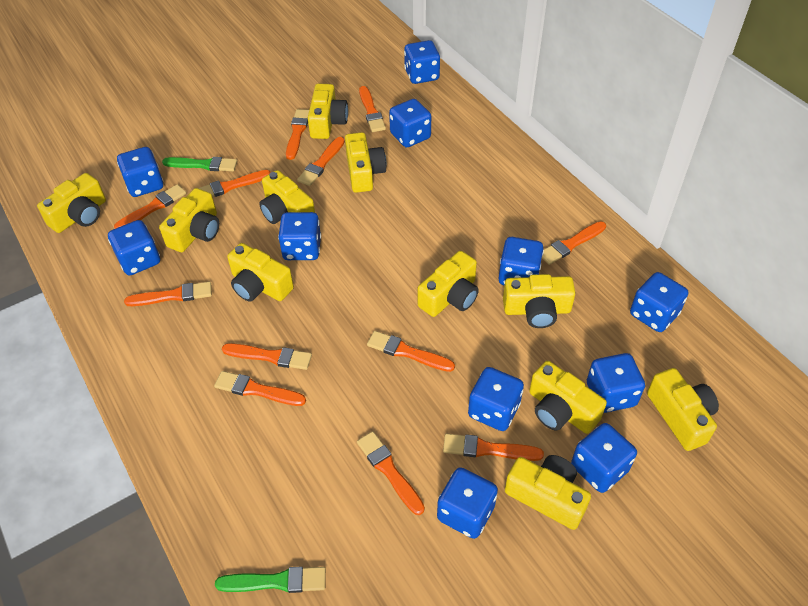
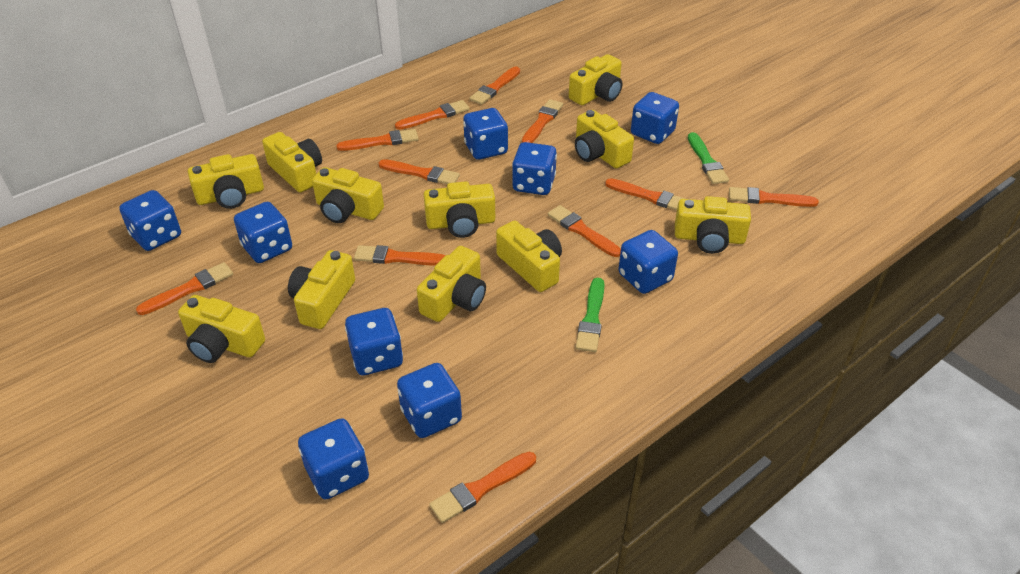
blue dice: 11 -> 9
orange brush: 12 -> 11

